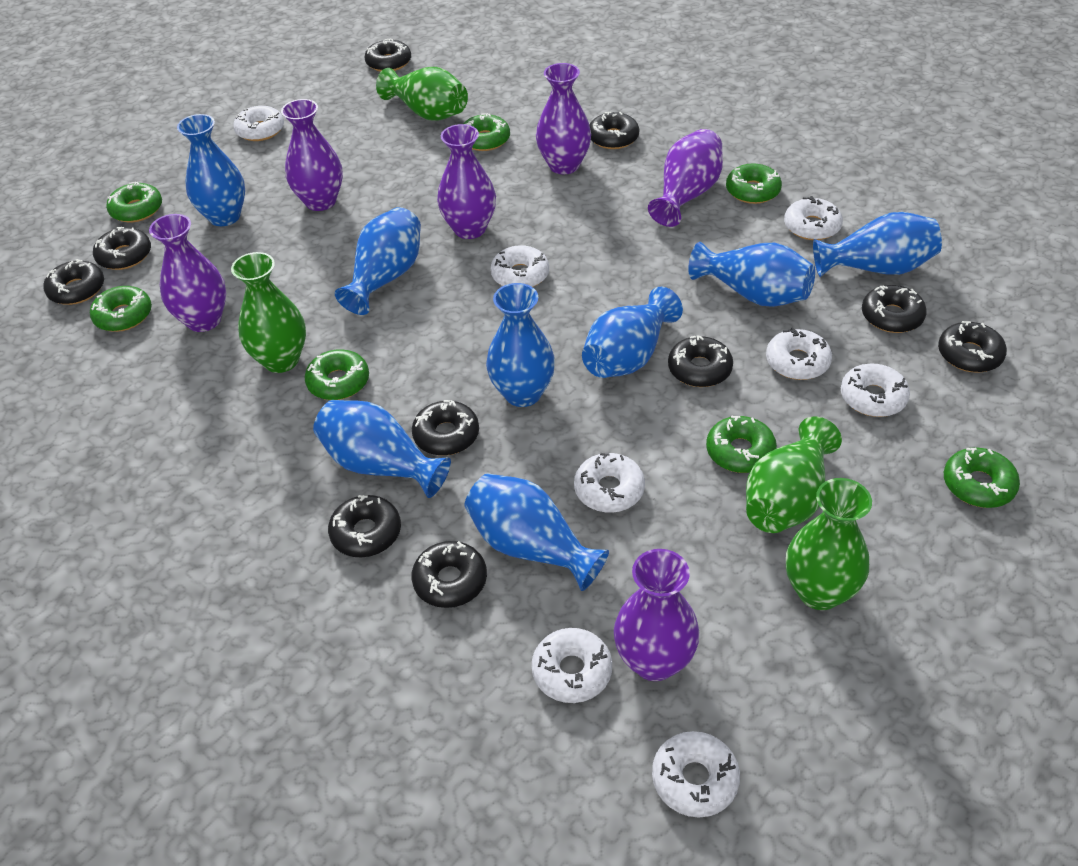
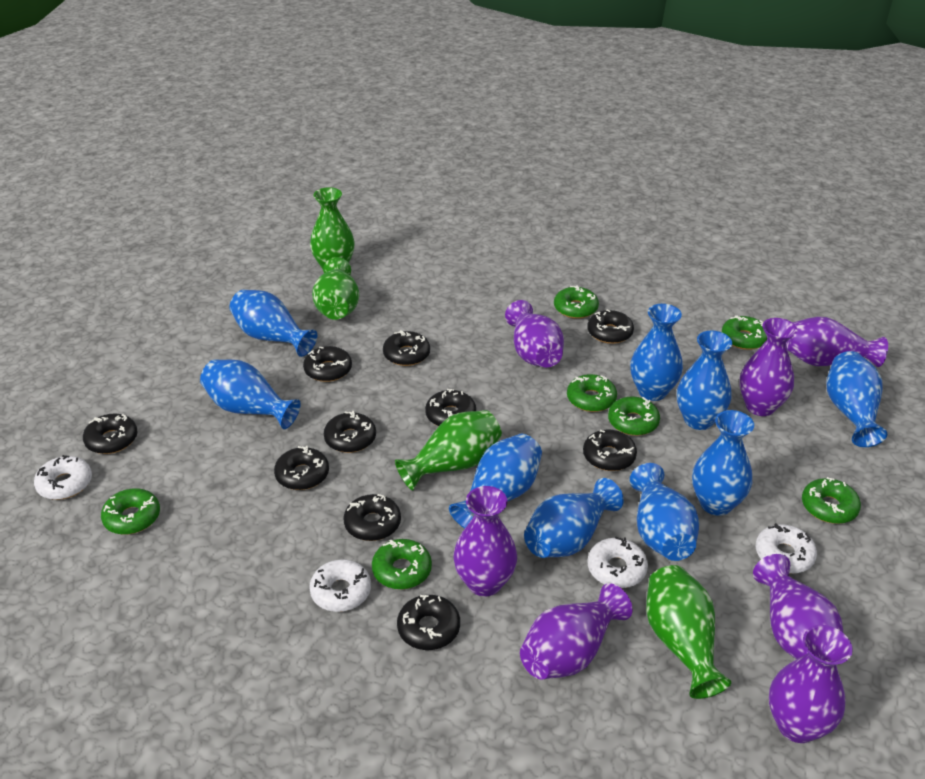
blue vase: 8 -> 9
purple vase: 6 -> 7
white donut: 8 -> 4

